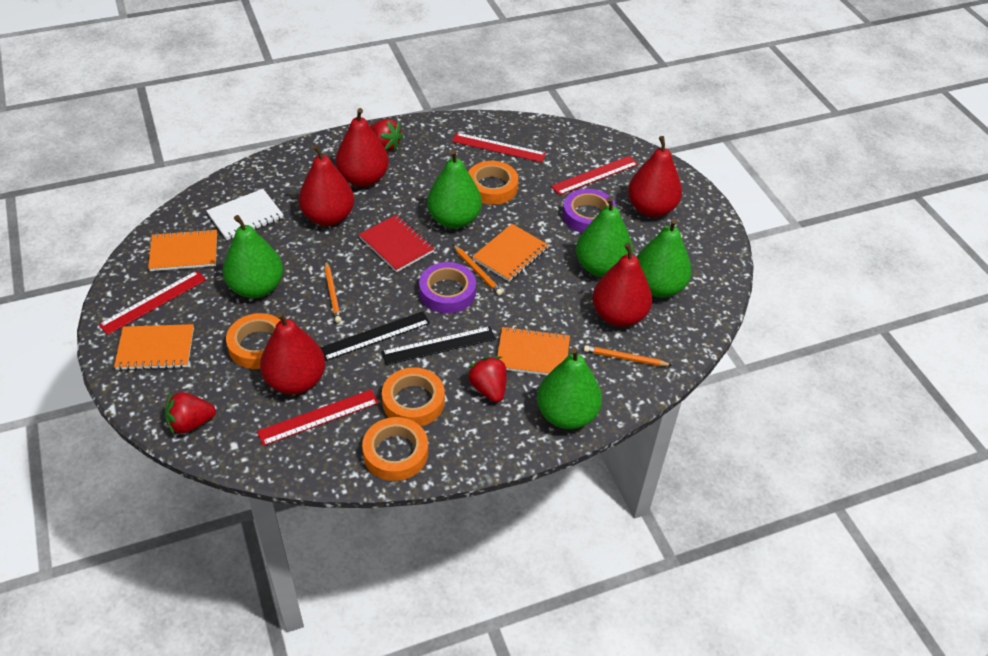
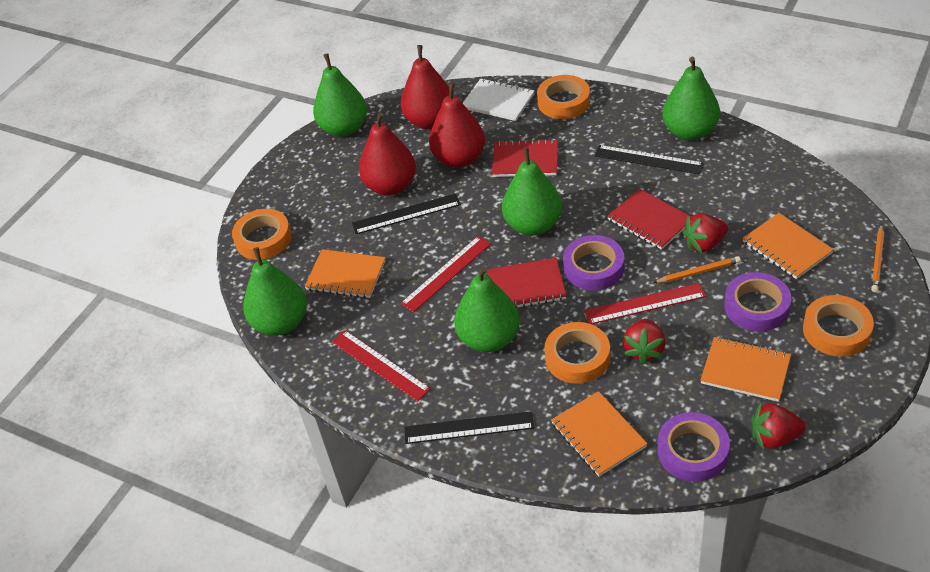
black ruler: 2 -> 3
orange pencil: 3 -> 2
purple tape: 2 -> 3
red notebook: 1 -> 3
red pear: 5 -> 3
red ruler: 4 -> 3

